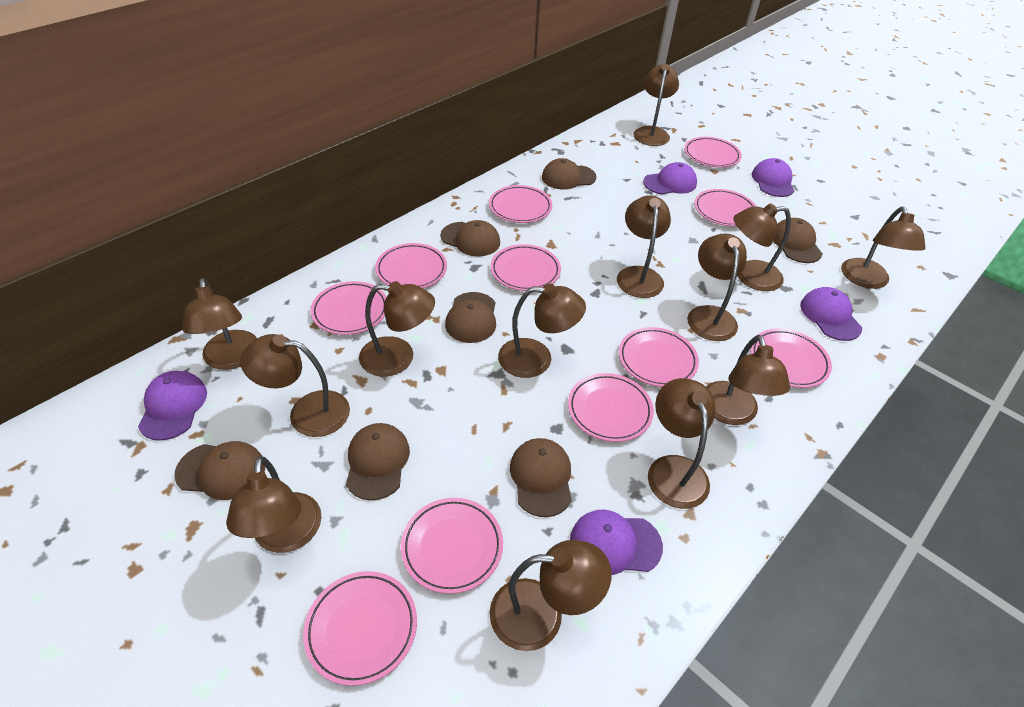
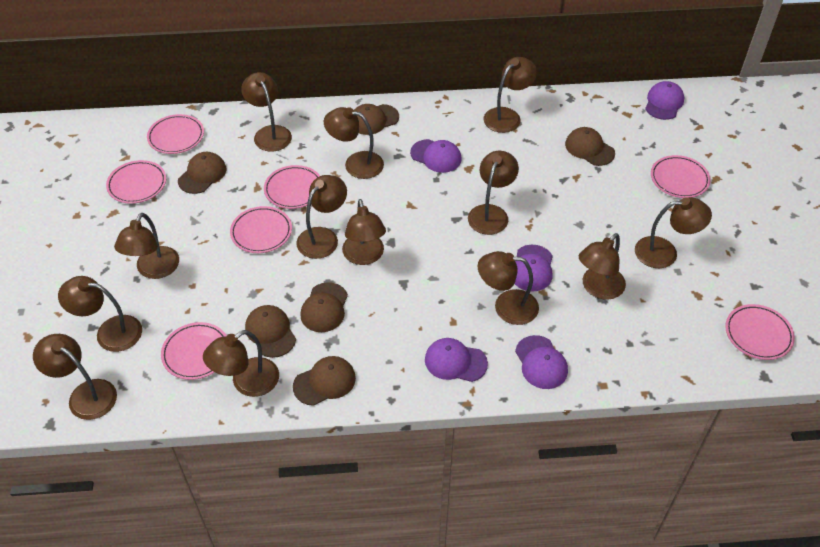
brown cap: 7 -> 6
pink plate: 11 -> 7

